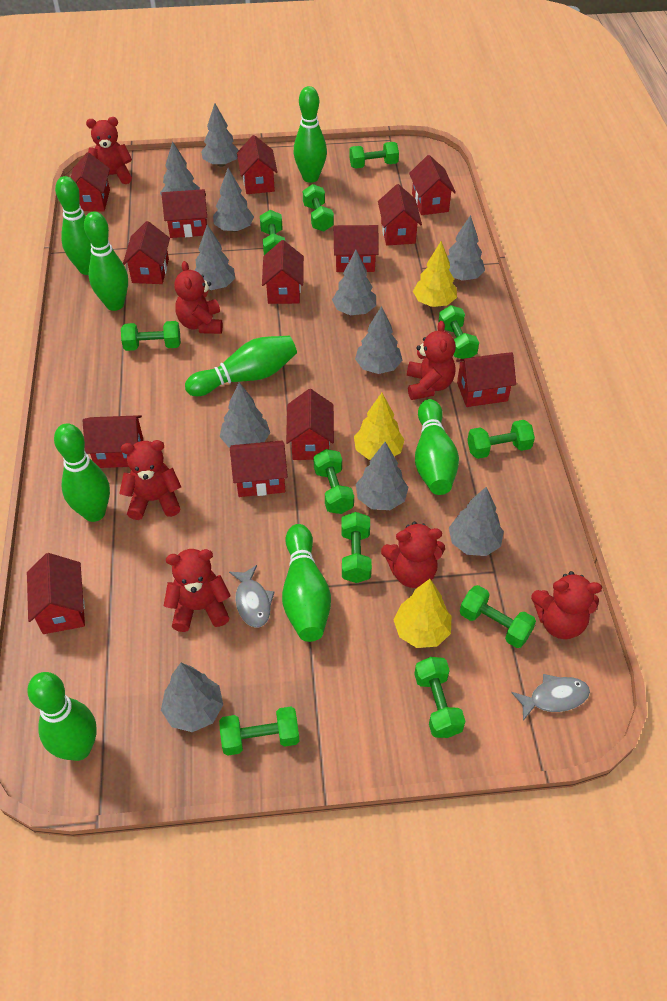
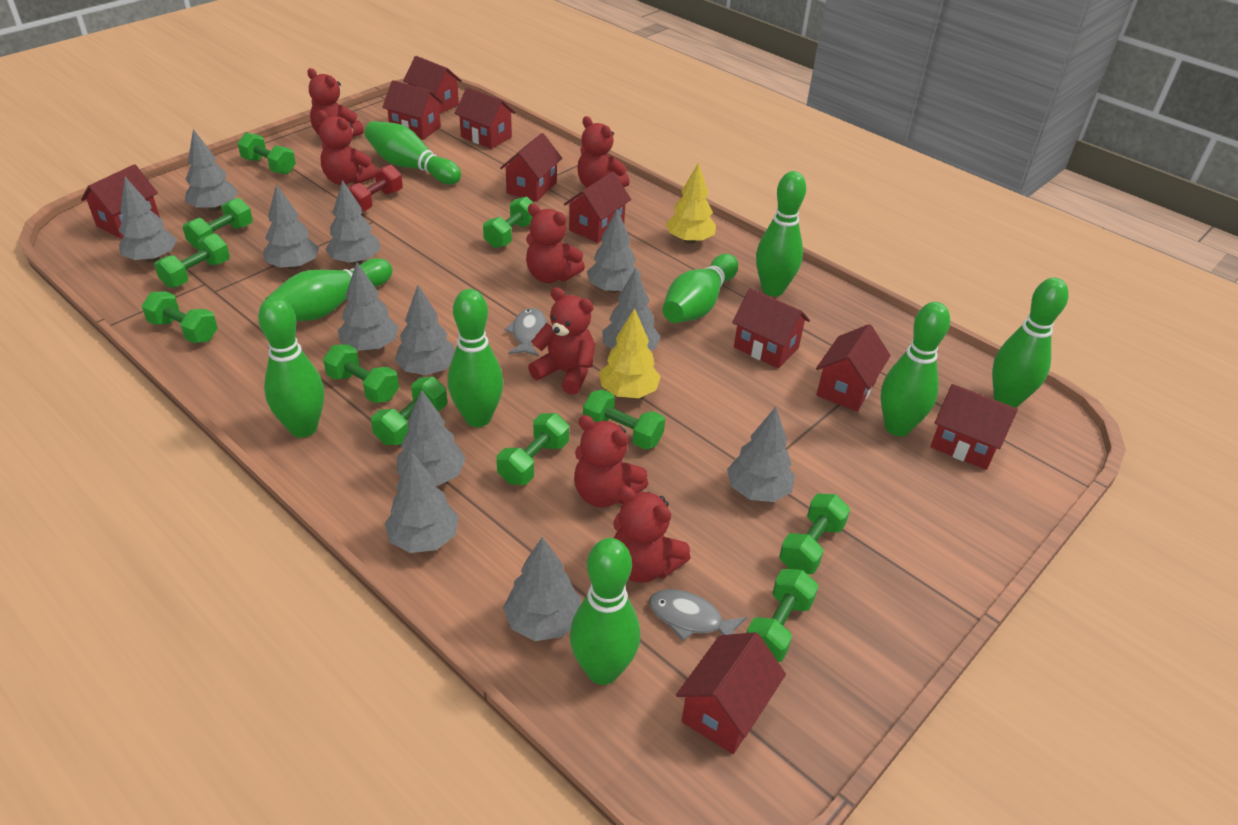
green bowling pin: 8 -> 9
grey tree: 11 -> 12
red dumbbell: 0 -> 1
red house: 13 -> 10
yellow tree: 3 -> 2

